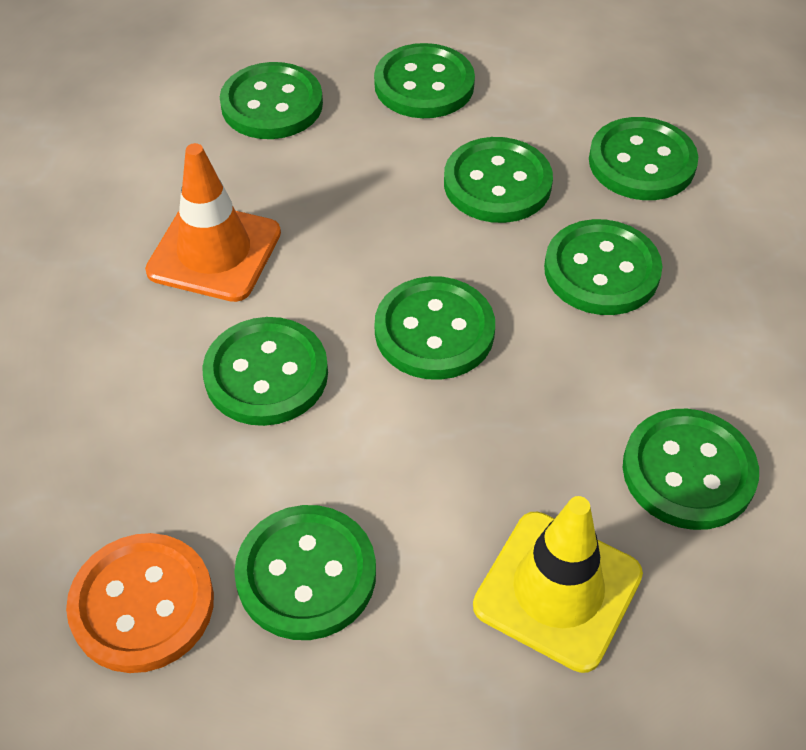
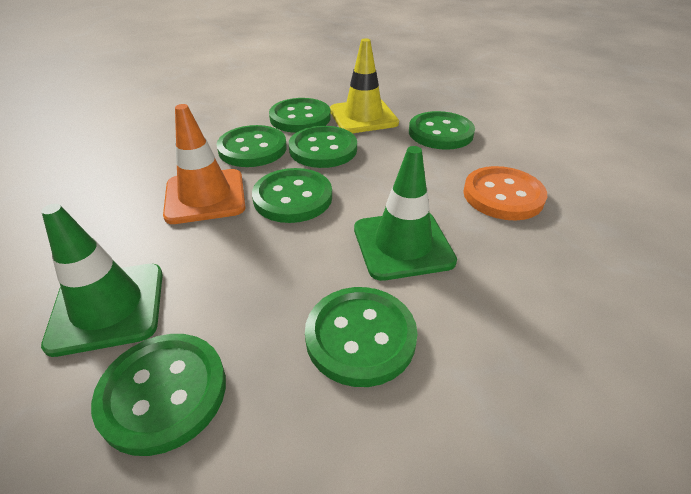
green button: 9 -> 7
green traffic cone: 0 -> 2

